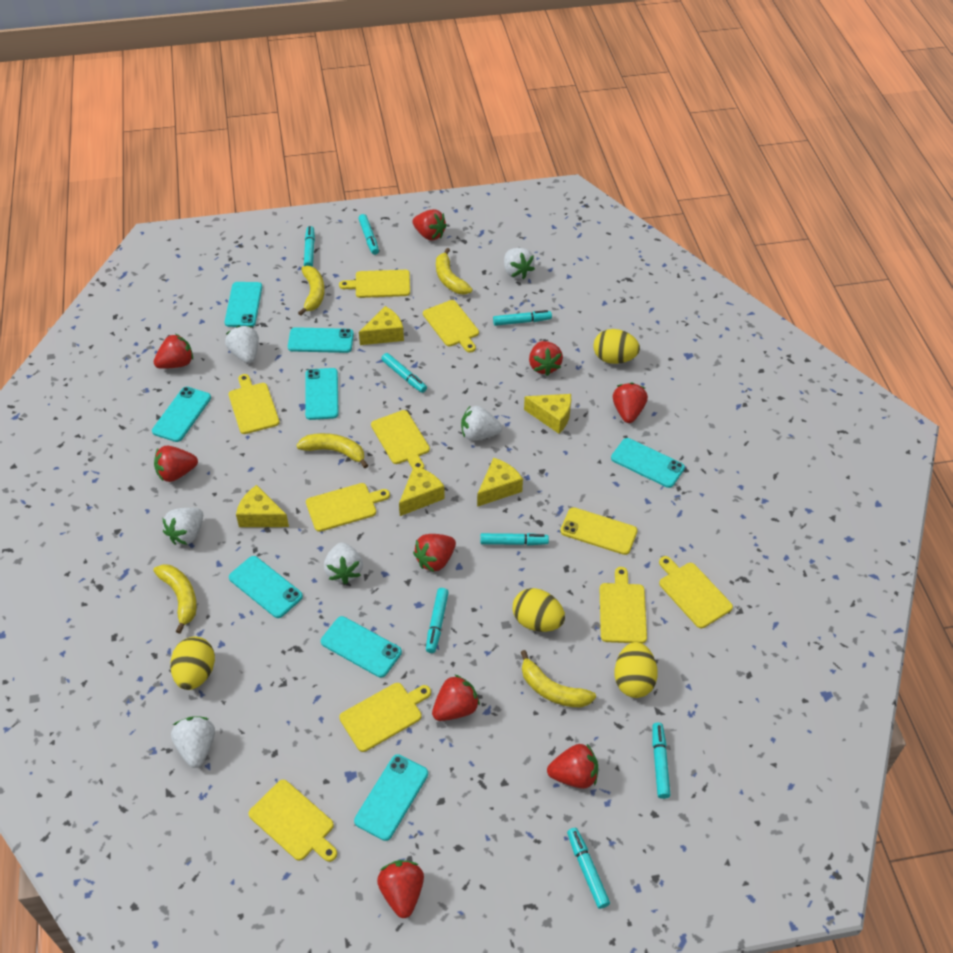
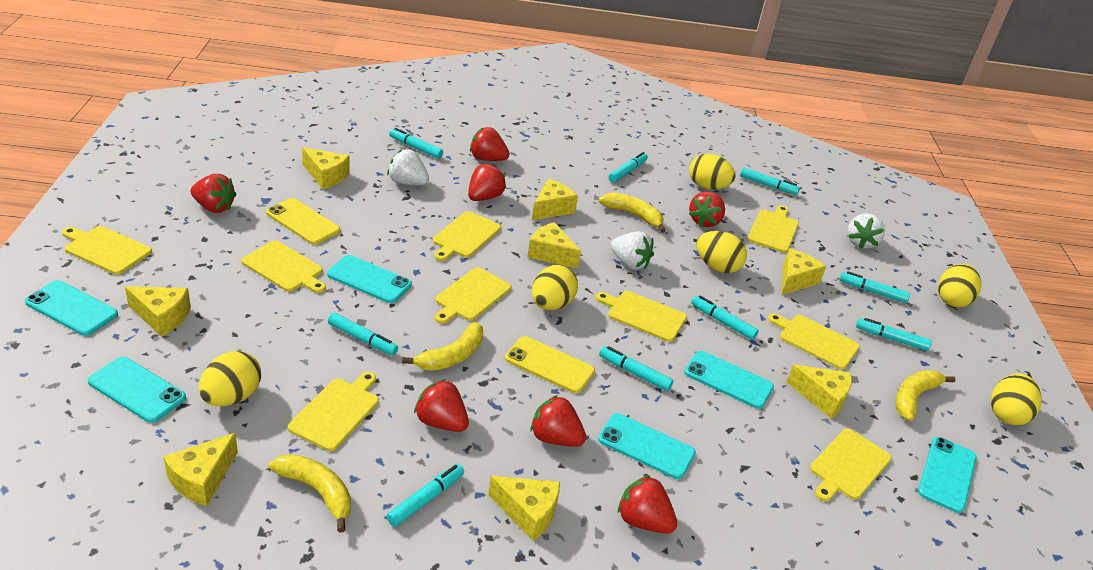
red strawberry: 9 -> 7
turquoise marker: 8 -> 9
turquoise phone: 8 -> 6
white strawberry: 6 -> 3
yellow banana: 5 -> 4
yellow cheese: 5 -> 8
yellow egg: 4 -> 6
yellow phone: 1 -> 2

